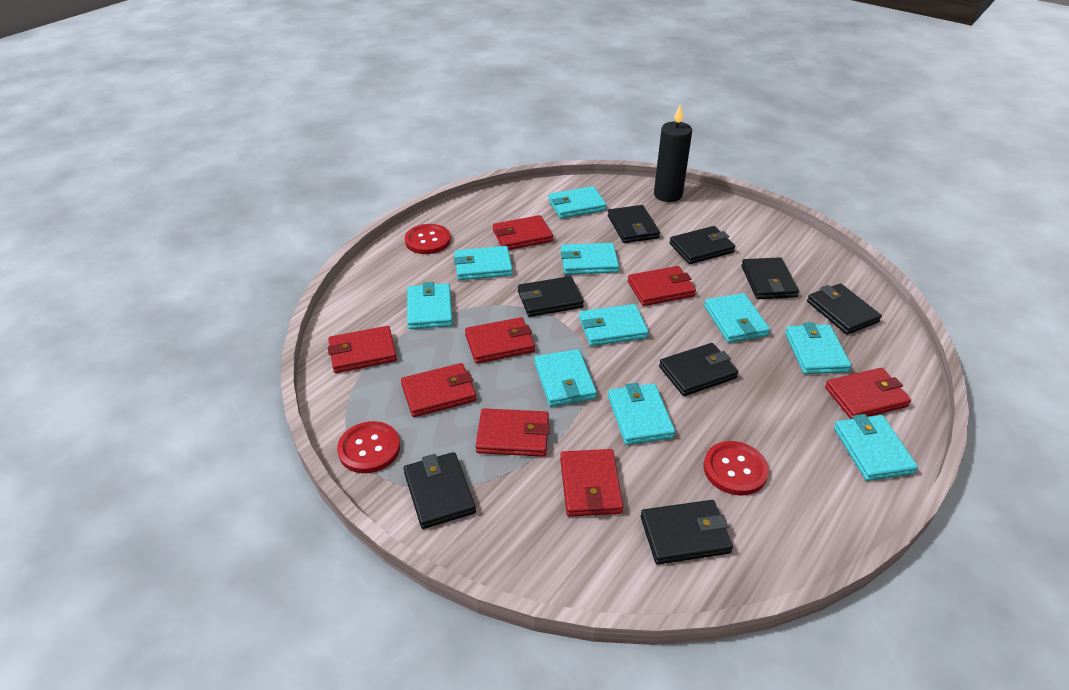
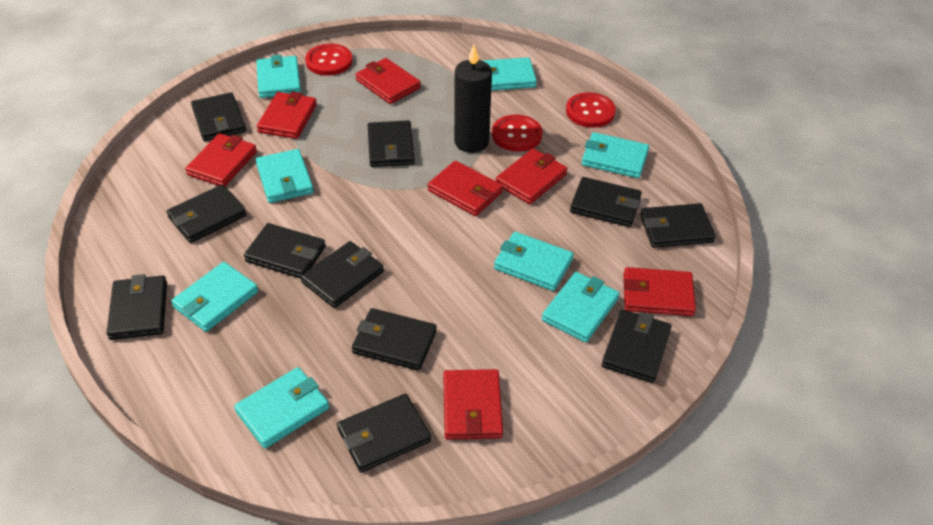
black wallet: 8 -> 11
red wallet: 8 -> 7
turquoise wallet: 10 -> 8

